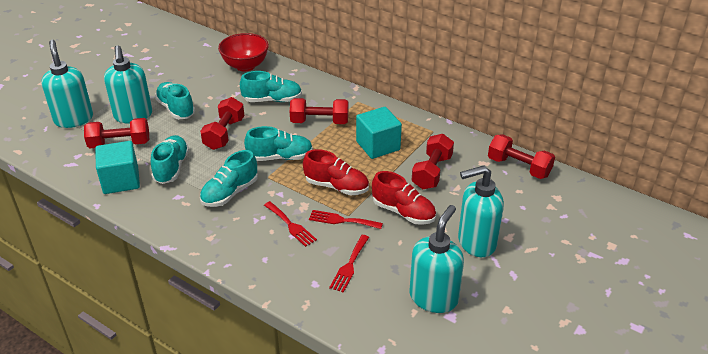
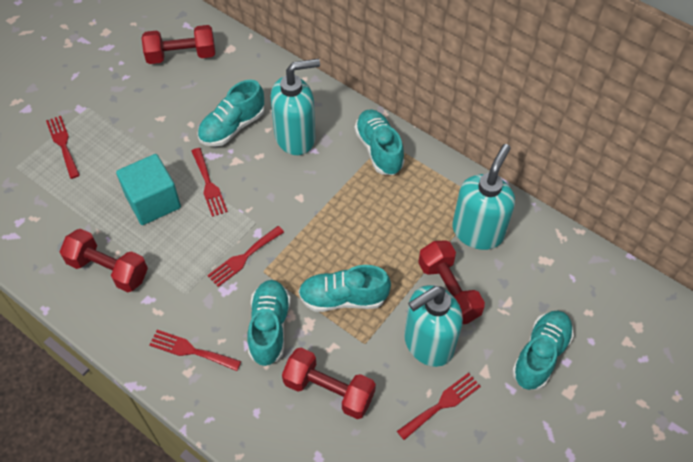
red bowl: 1 -> 0
red dumbbell: 5 -> 4
red fork: 3 -> 5
red shoe: 2 -> 0
turquoise cube: 2 -> 1
turquoise soap dispenser: 4 -> 3

